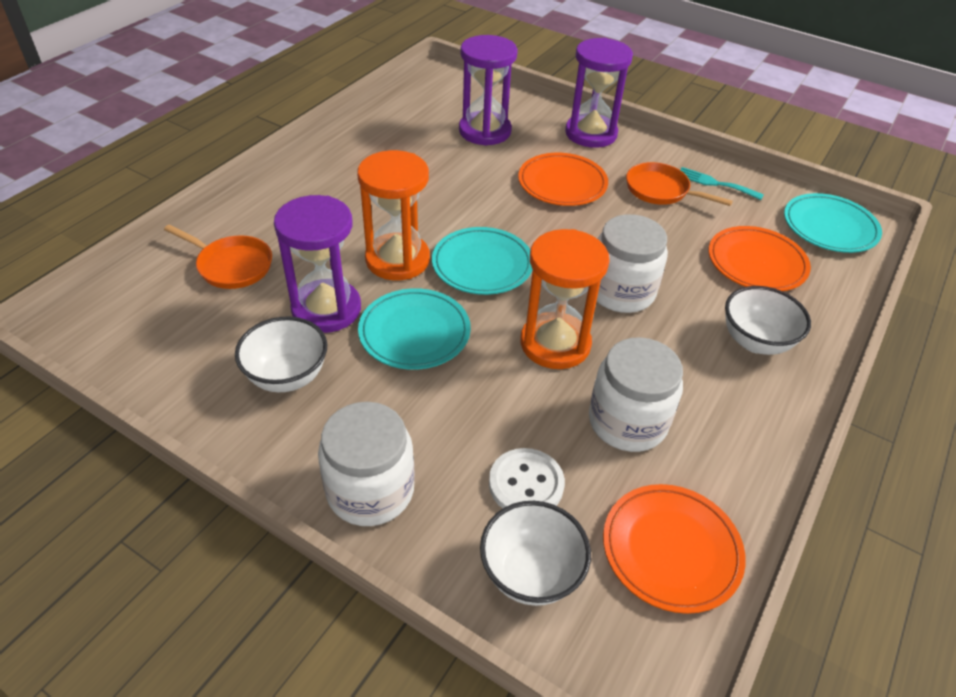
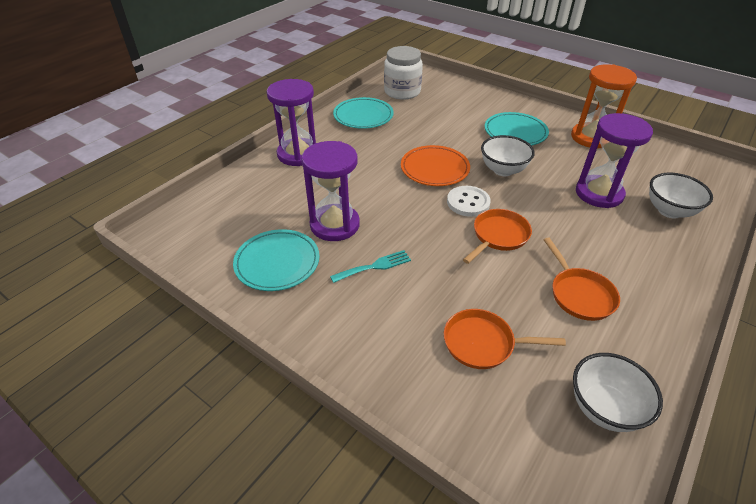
orange hourglass: 2 -> 1
orange pan: 2 -> 3
orange plate: 3 -> 1
white jar: 3 -> 1

